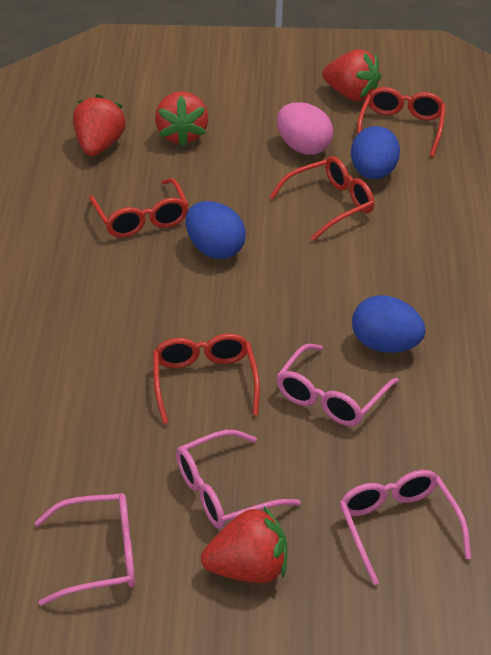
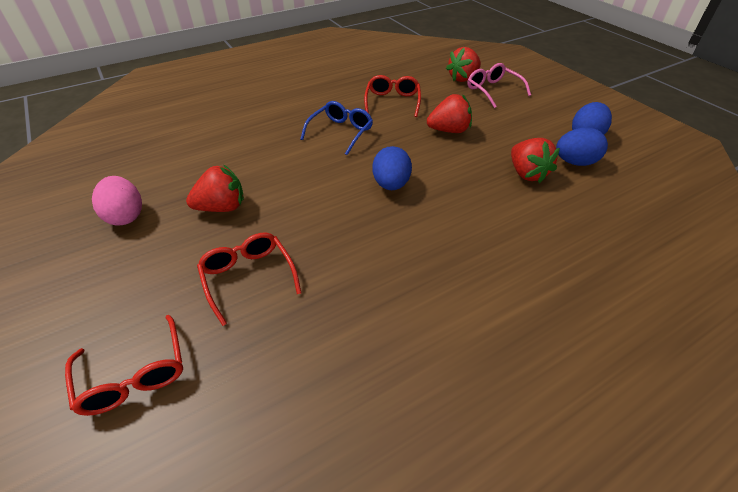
blue glasses: 0 -> 1
pink glasses: 4 -> 1
red glasses: 4 -> 3

